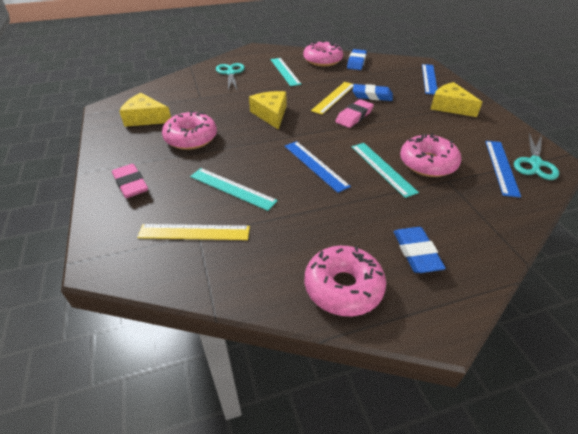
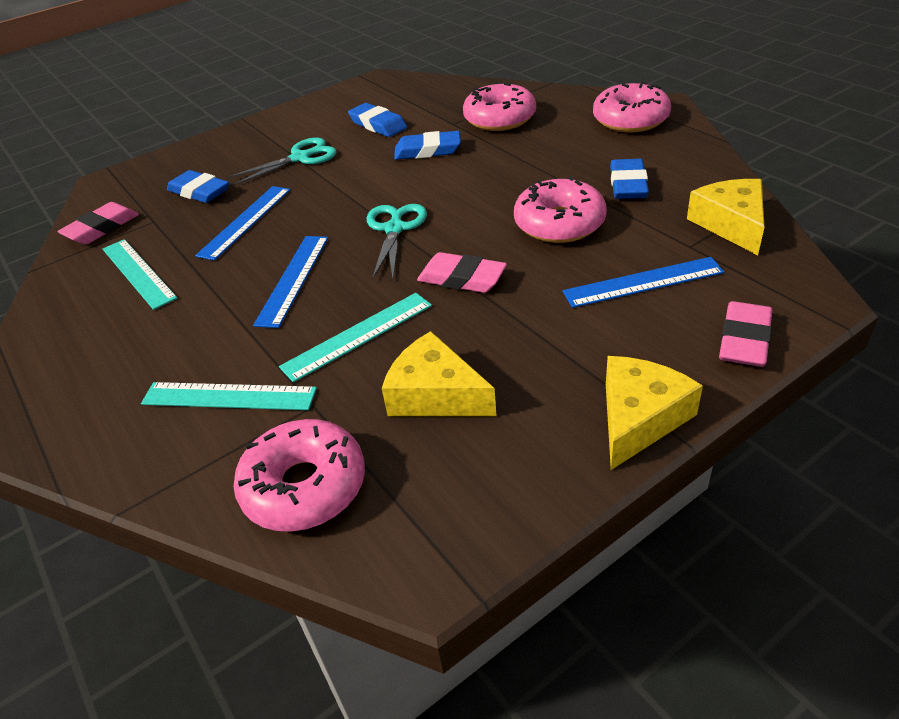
blue eraser: 3 -> 4
pink eraser: 2 -> 3
yellow ruler: 2 -> 0

